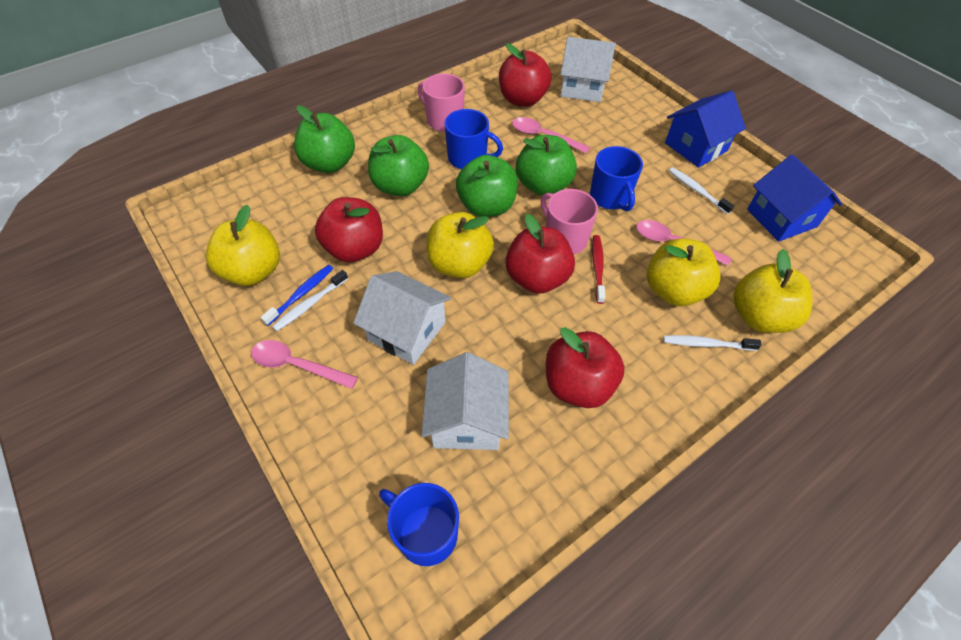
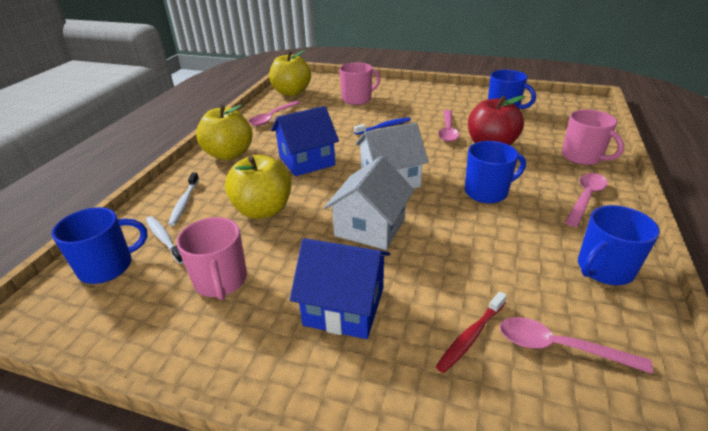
blue mug: 3 -> 4
green apple: 4 -> 0
pink mug: 2 -> 3
pink spoon: 3 -> 4
red apple: 4 -> 1
white house: 3 -> 2
white toothbrush: 3 -> 2
yellow apple: 4 -> 3

